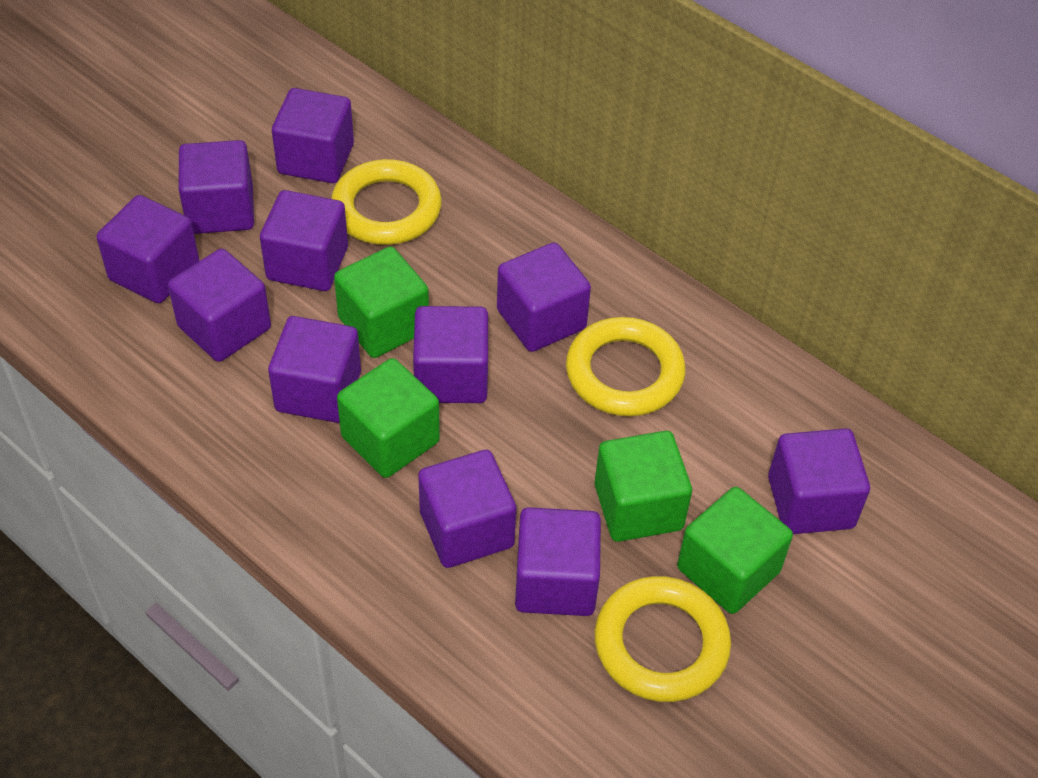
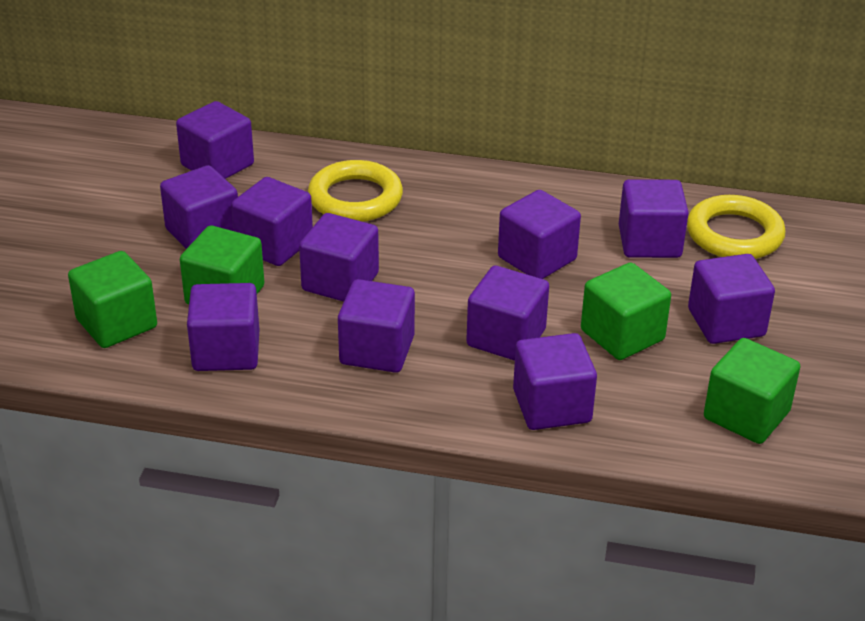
yellow ring: 3 -> 2

